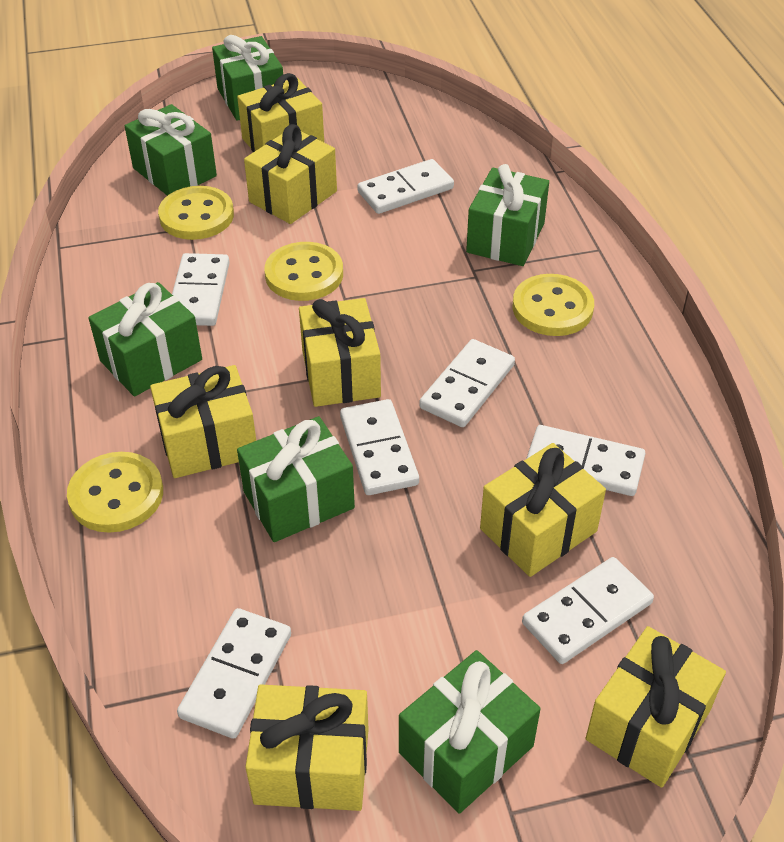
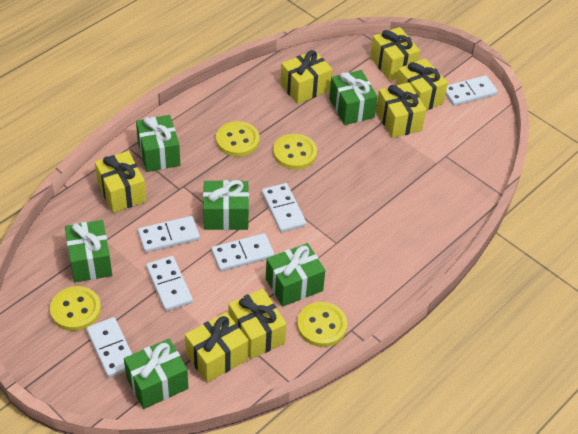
white domino: 7 -> 6

